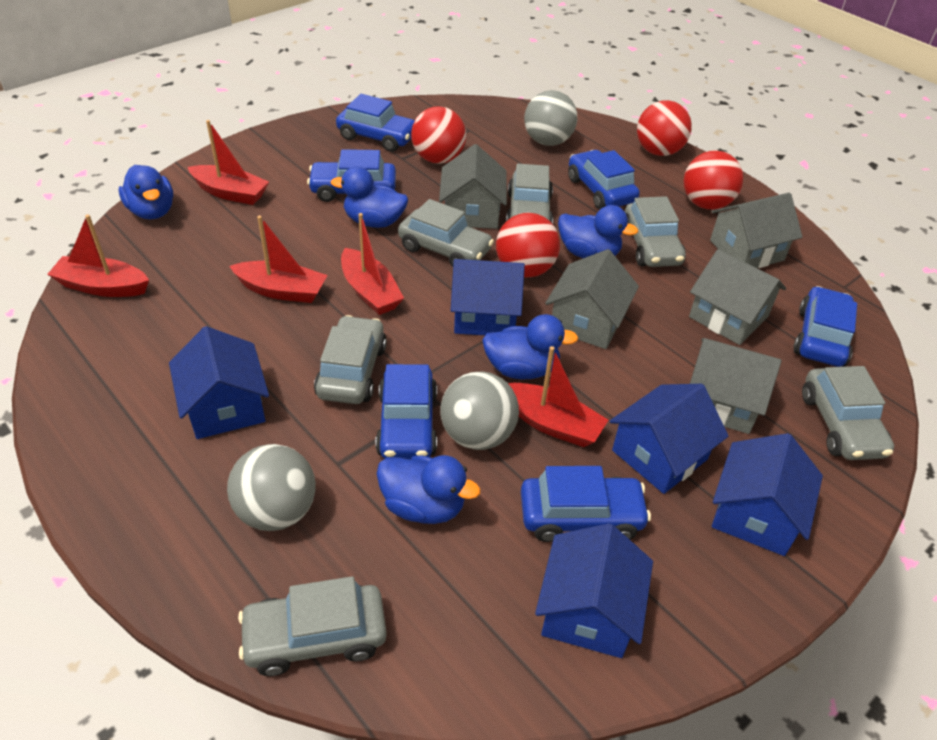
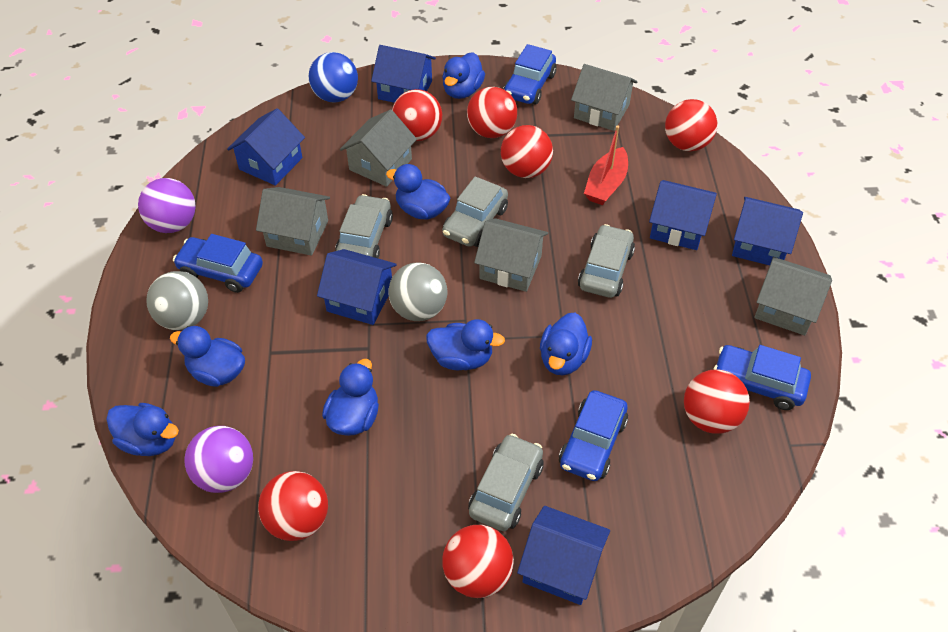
blue ball: 0 -> 1
blue car: 6 -> 4
blue duck: 5 -> 7
blue house: 5 -> 6
grey ball: 3 -> 2
grey car: 6 -> 4
purple ball: 0 -> 2
red ball: 4 -> 7
red boat: 5 -> 1

